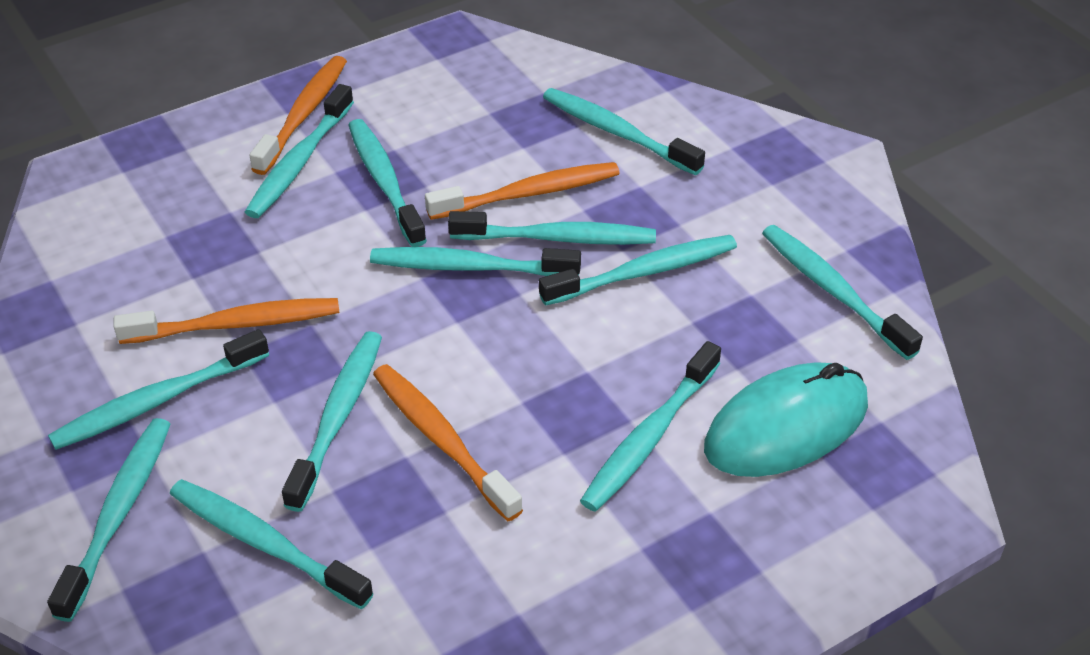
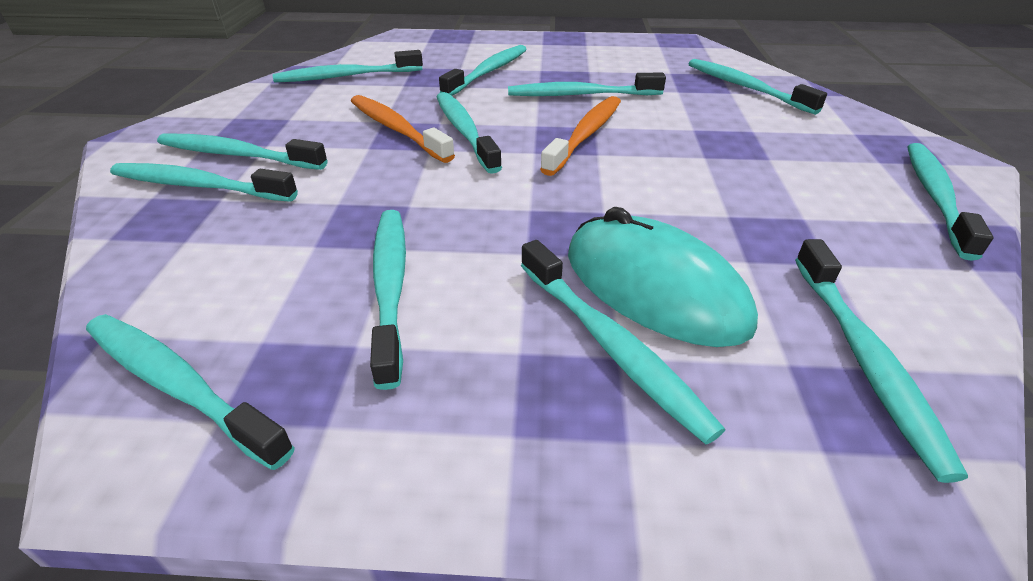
orange toothbrush: 4 -> 2

